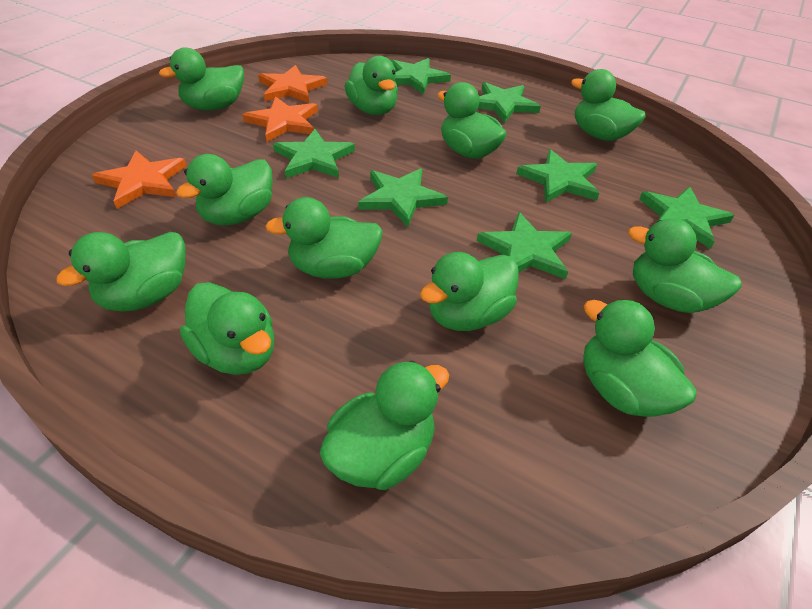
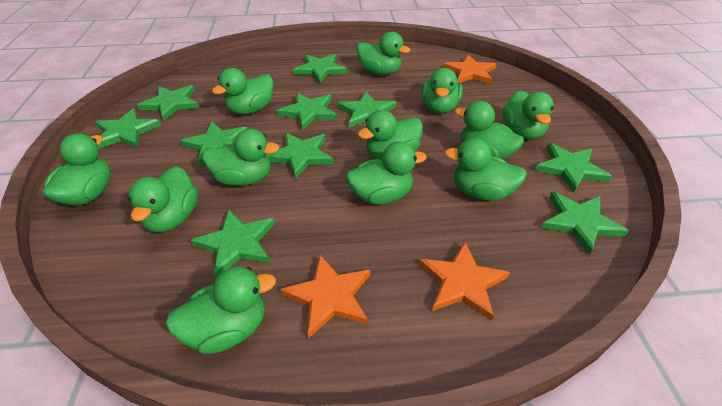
green star: 7 -> 10

